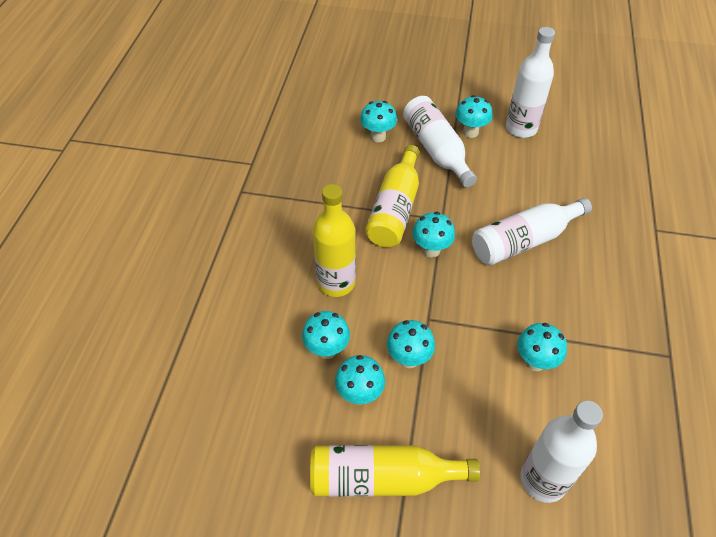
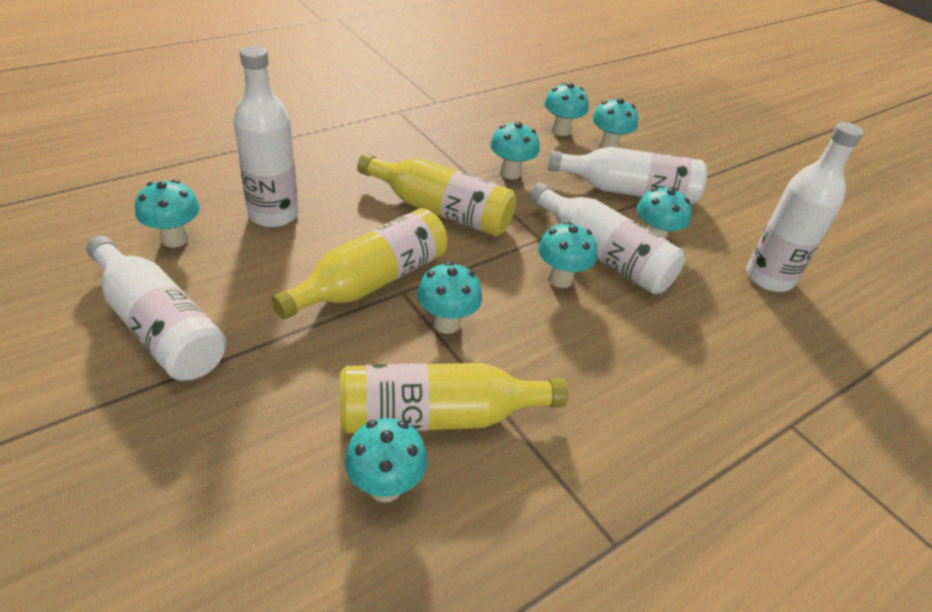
turquoise mushroom: 7 -> 8
white bottle: 4 -> 5

